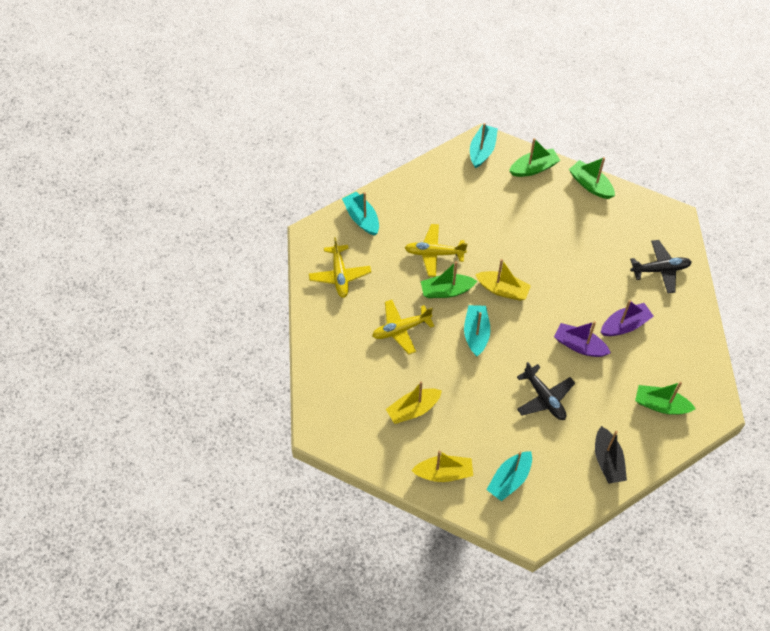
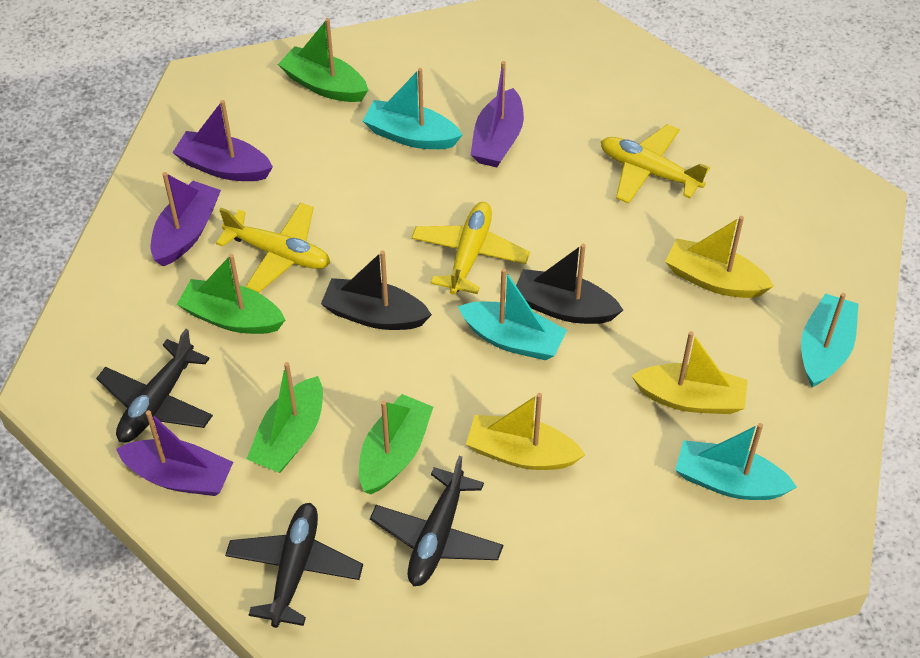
black boat: 1 -> 2
black plane: 2 -> 3
purple boat: 2 -> 4

